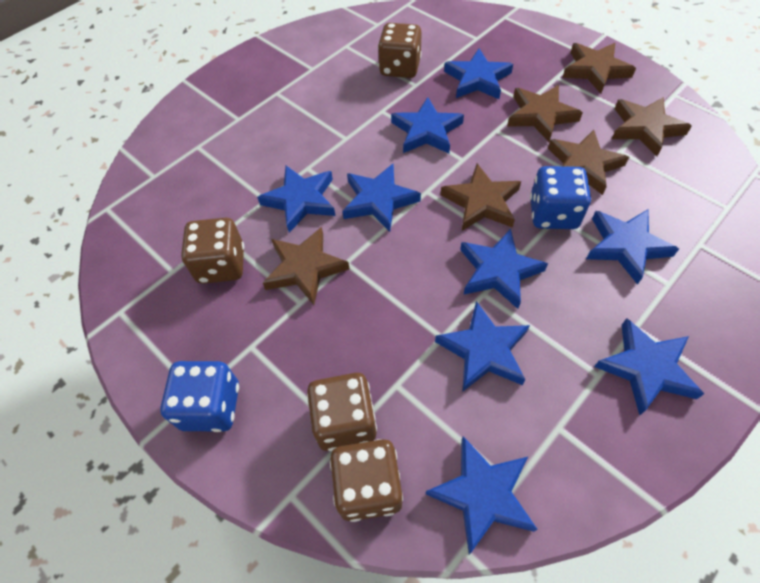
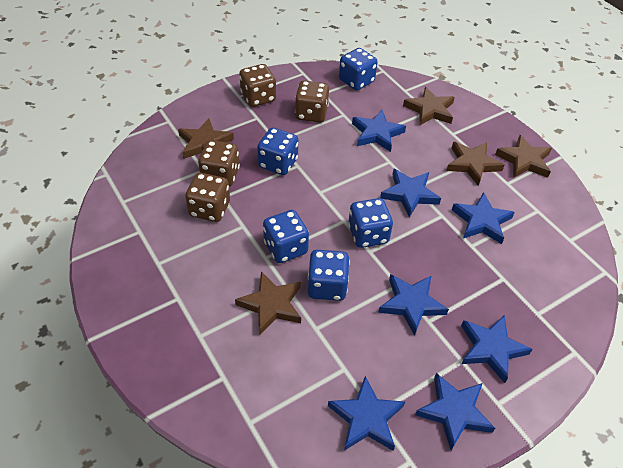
blue dice: 2 -> 5
blue star: 9 -> 7
brown star: 6 -> 5

